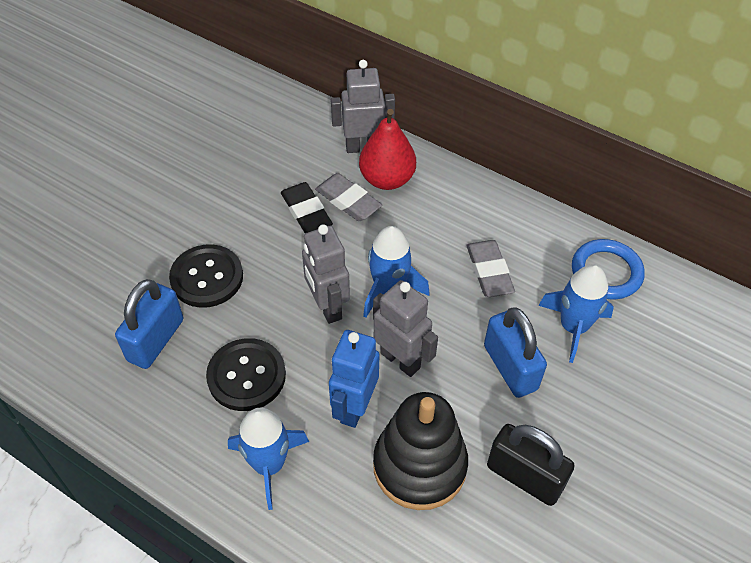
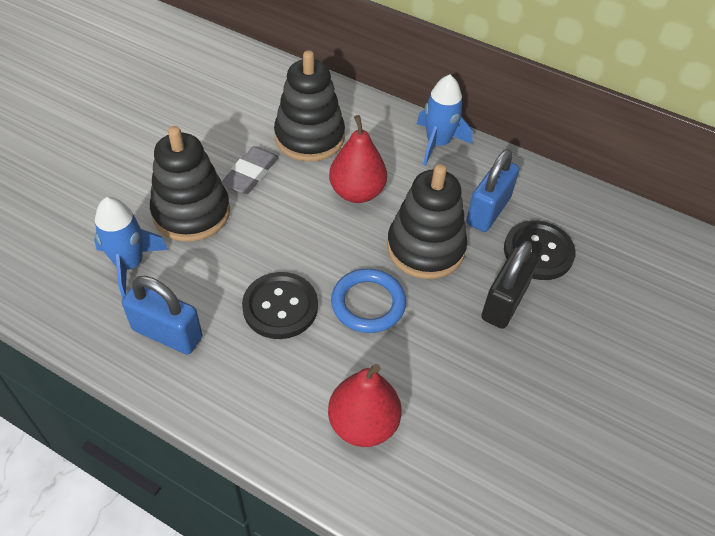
black eraser: 1 -> 0
black stacking toy: 1 -> 3
blue robot: 1 -> 0
blue rocket: 3 -> 2
grey eraser: 2 -> 1
grey robot: 3 -> 0
red pear: 1 -> 2

